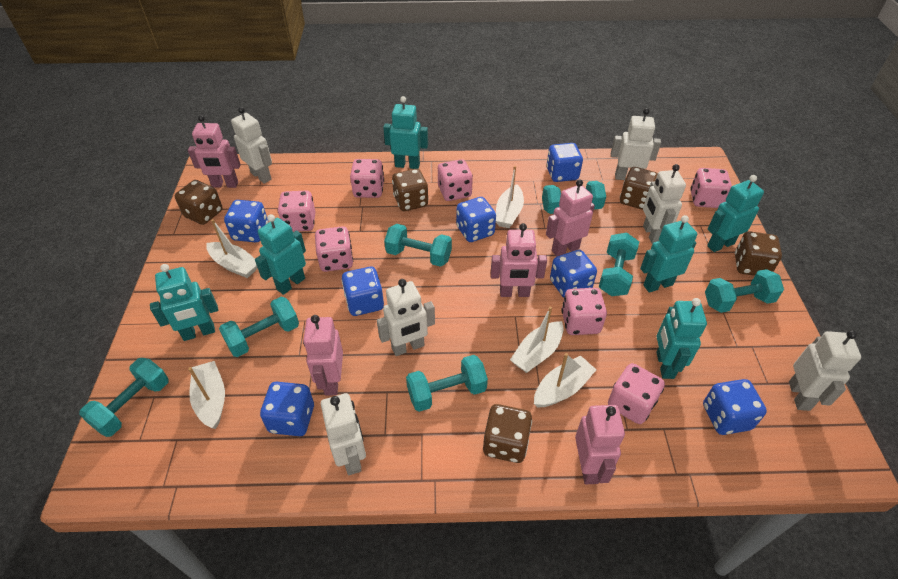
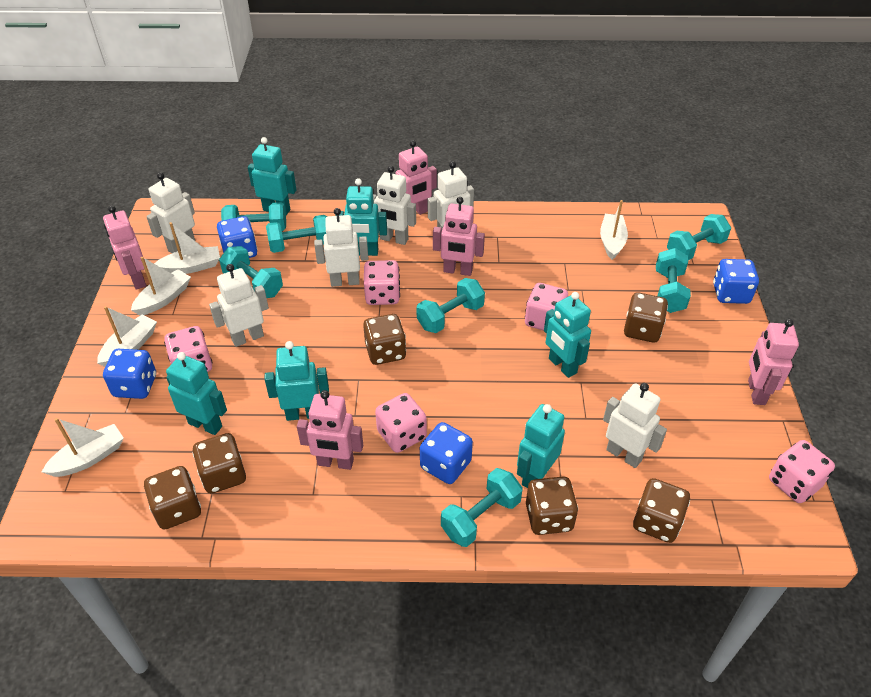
blue dice: 7 -> 4
brown dice: 5 -> 6
pink dice: 7 -> 5

